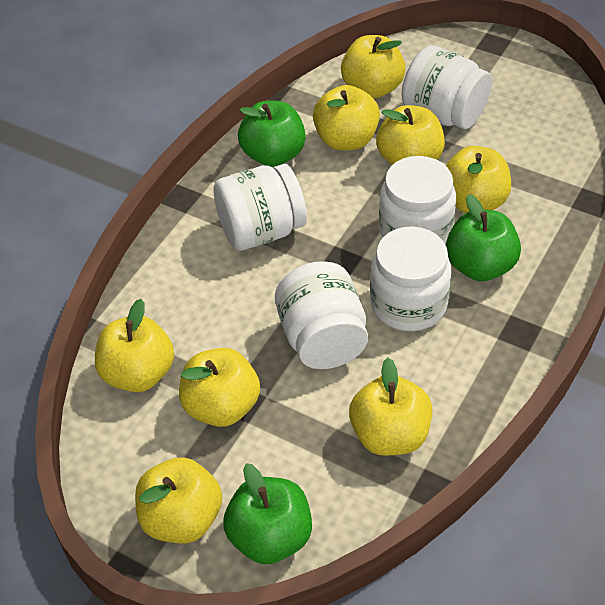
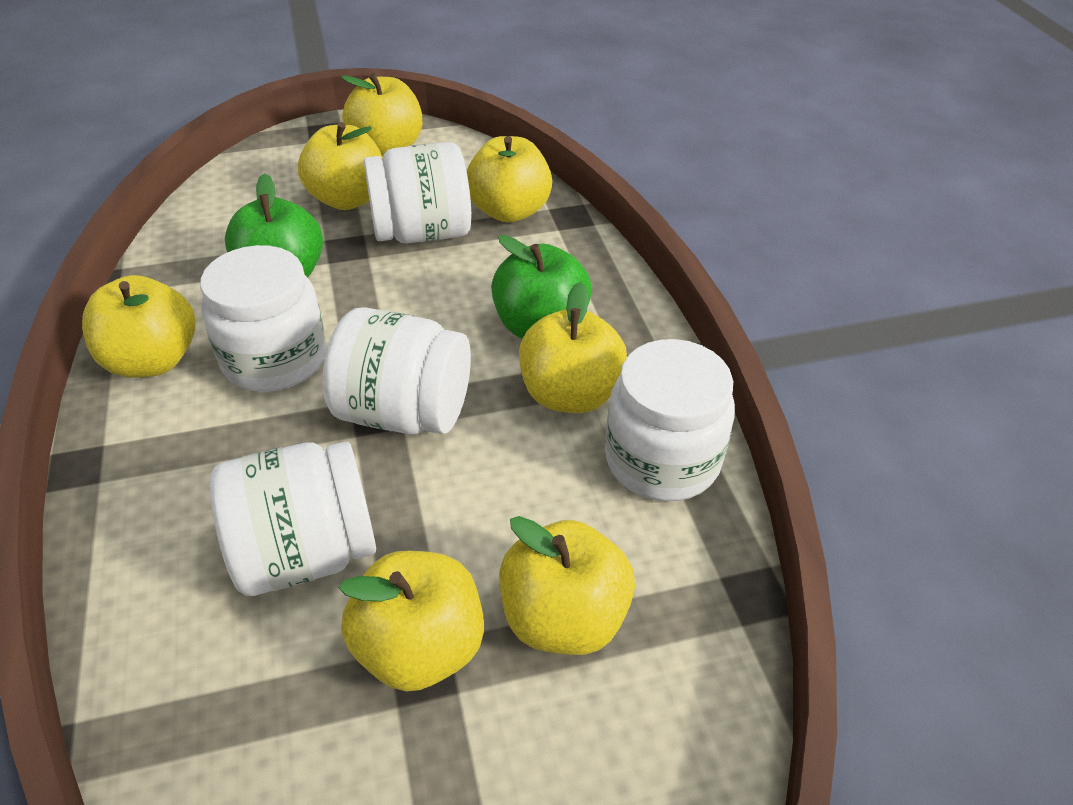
green apple: 3 -> 2
yellow apple: 8 -> 7

